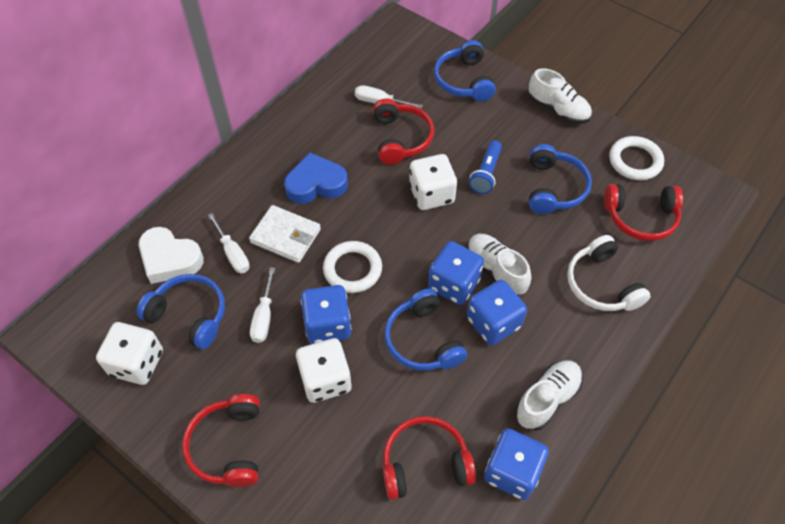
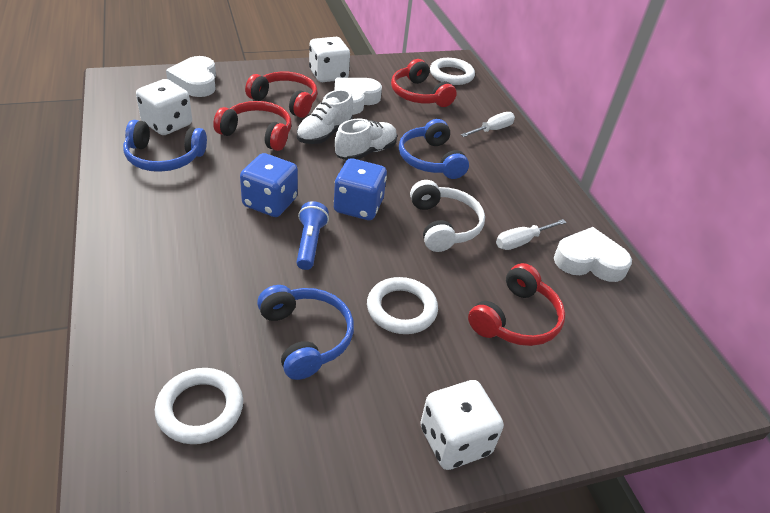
blue dice: 4 -> 2
blue headphones: 4 -> 3
blue heart: 1 -> 0
white heart: 1 -> 3
white ring: 2 -> 3
white screwdriver: 3 -> 2
white shoe: 3 -> 2
white wallet: 1 -> 0

